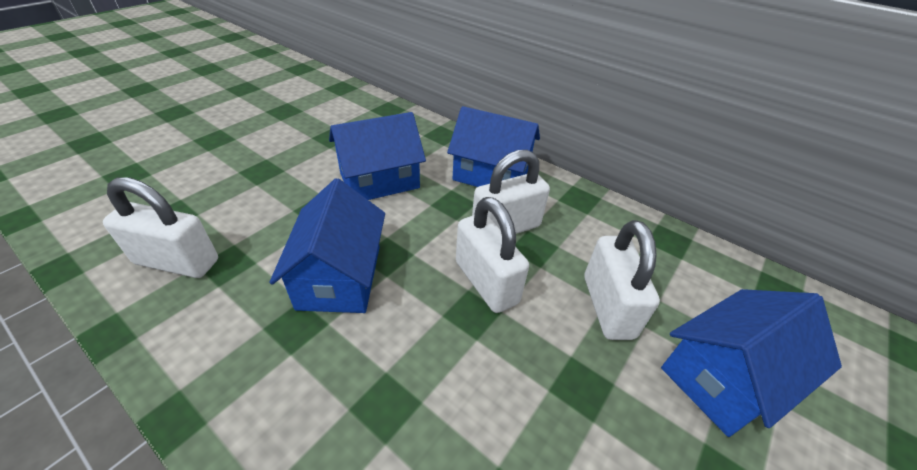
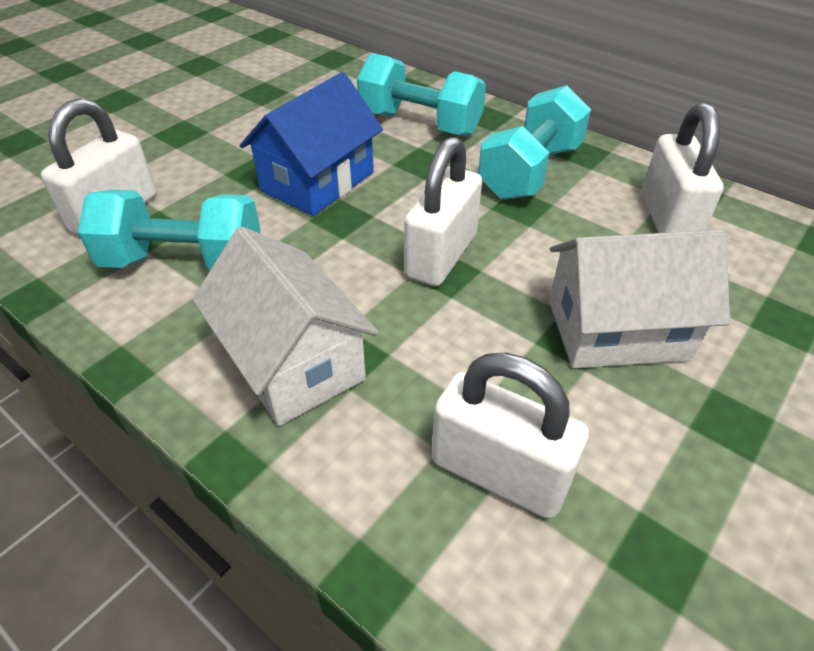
blue house: 4 -> 1
turquoise dumbbell: 0 -> 3
white house: 0 -> 2

